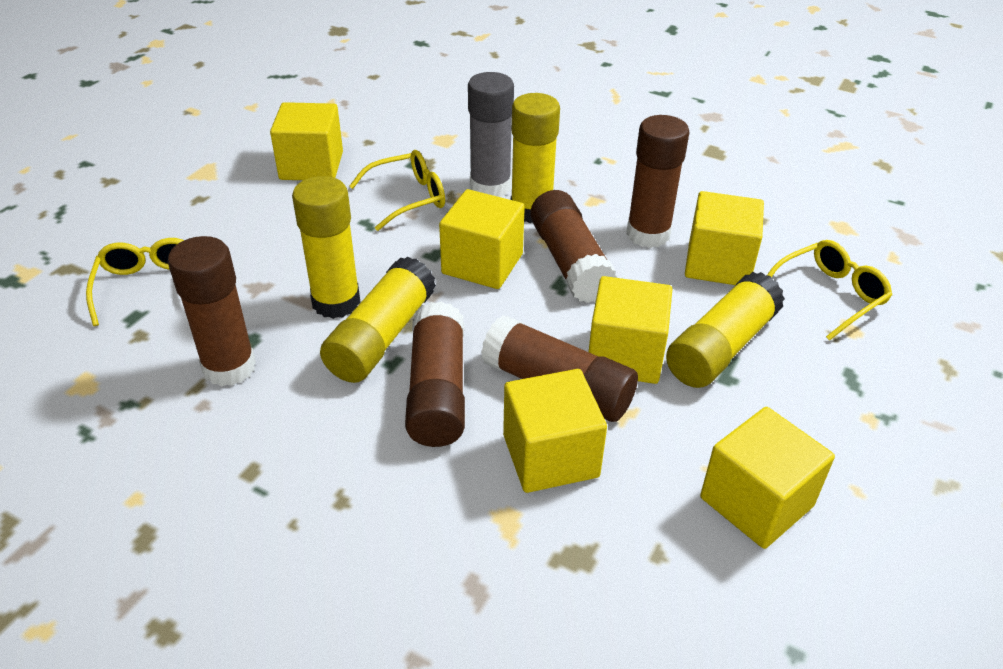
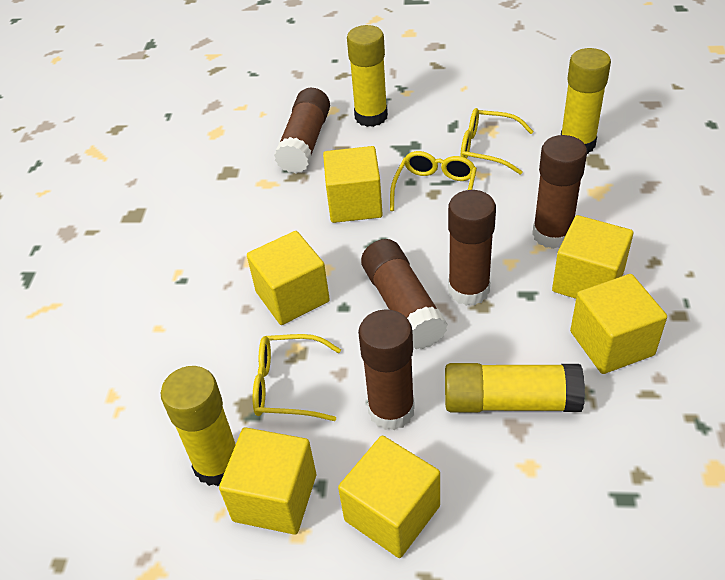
grey glue stick: 1 -> 0

